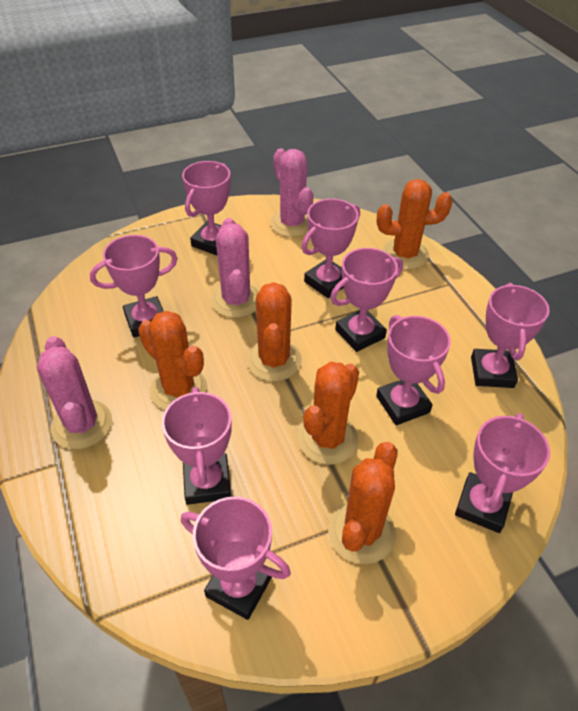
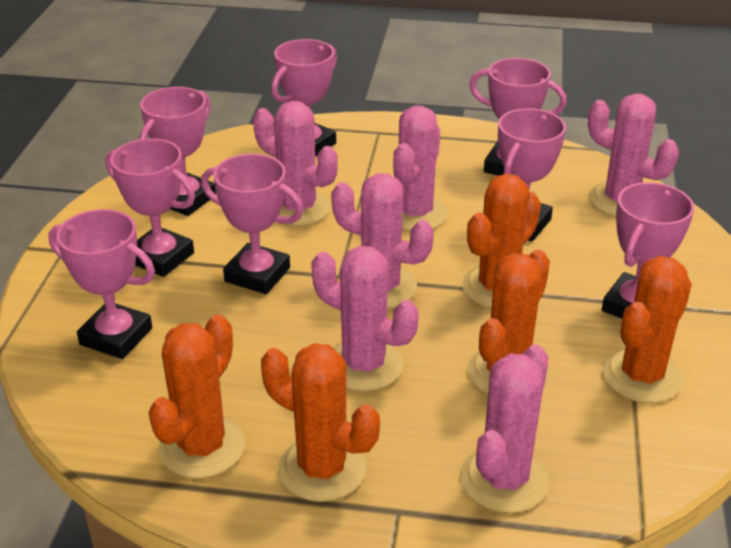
pink cactus: 3 -> 6
pink trophy: 9 -> 8

